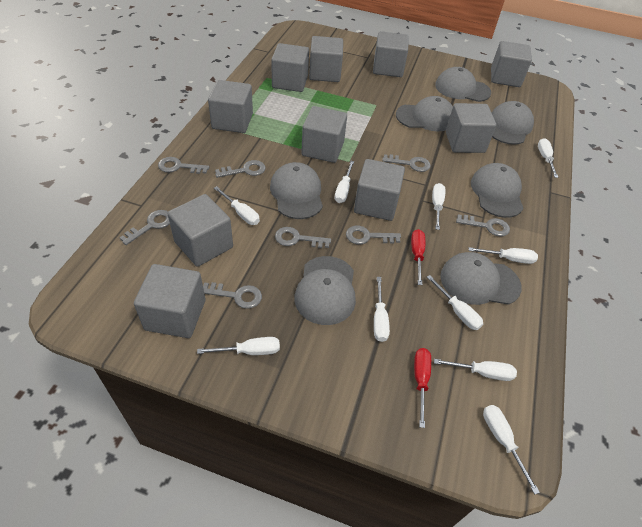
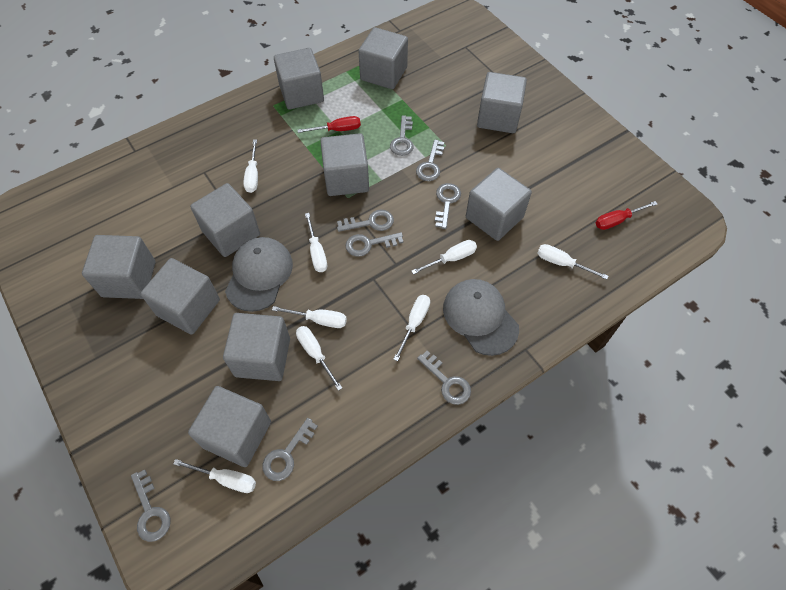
grey cap: 7 -> 2
white screwdriver: 10 -> 8

